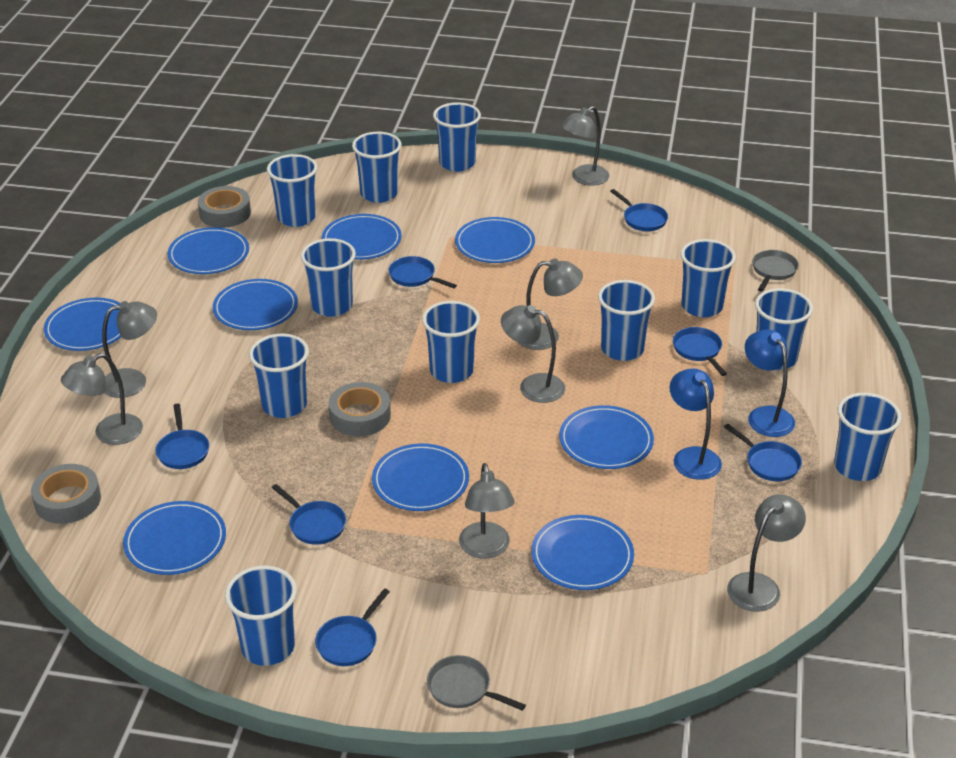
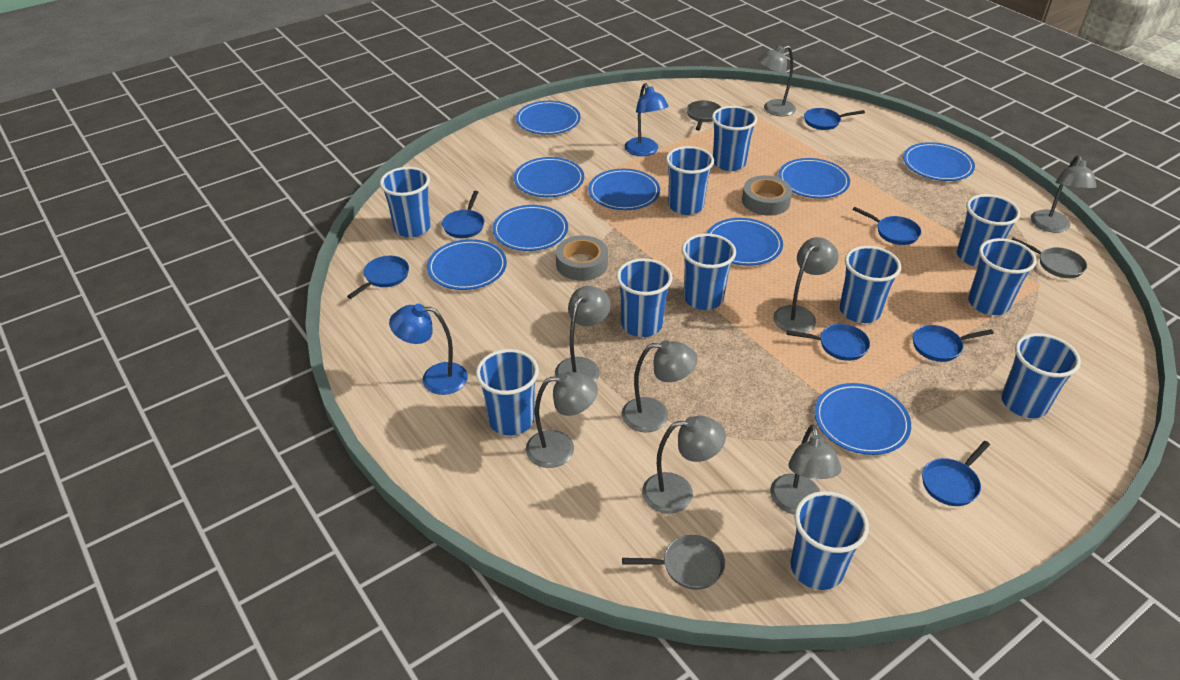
grey lamp: 7 -> 8
grey pan: 2 -> 3
grey tape: 3 -> 2

